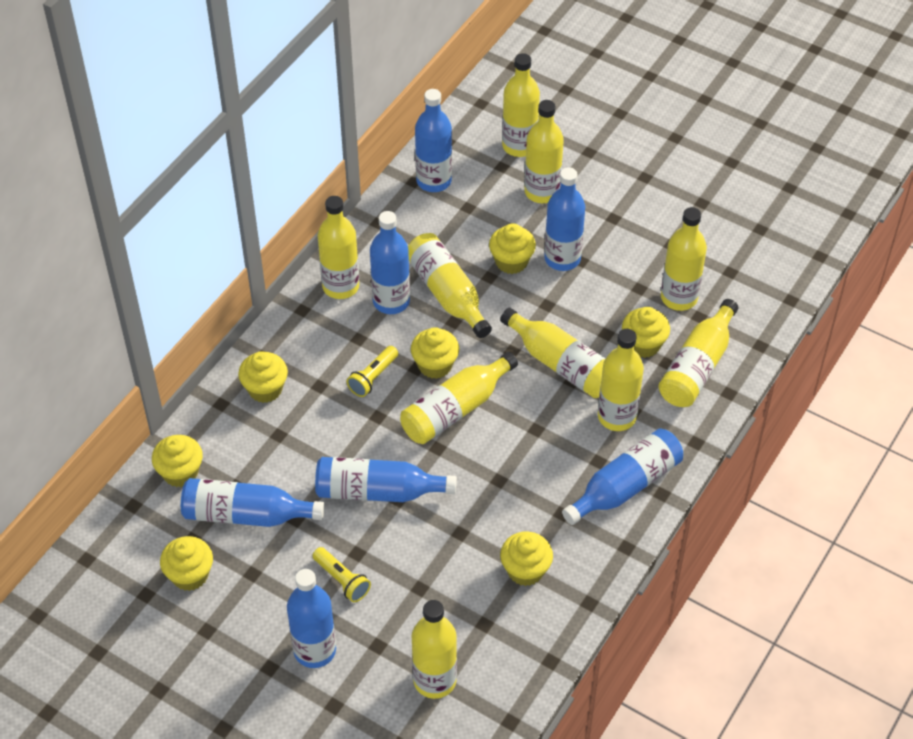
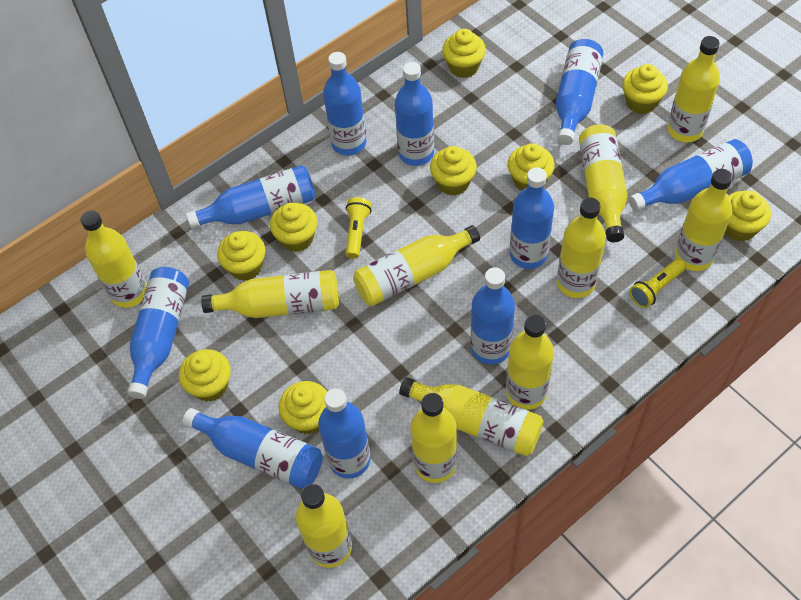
blue bottle: 7 -> 10
yellow bottle: 10 -> 11
yellow cupcake: 7 -> 9

